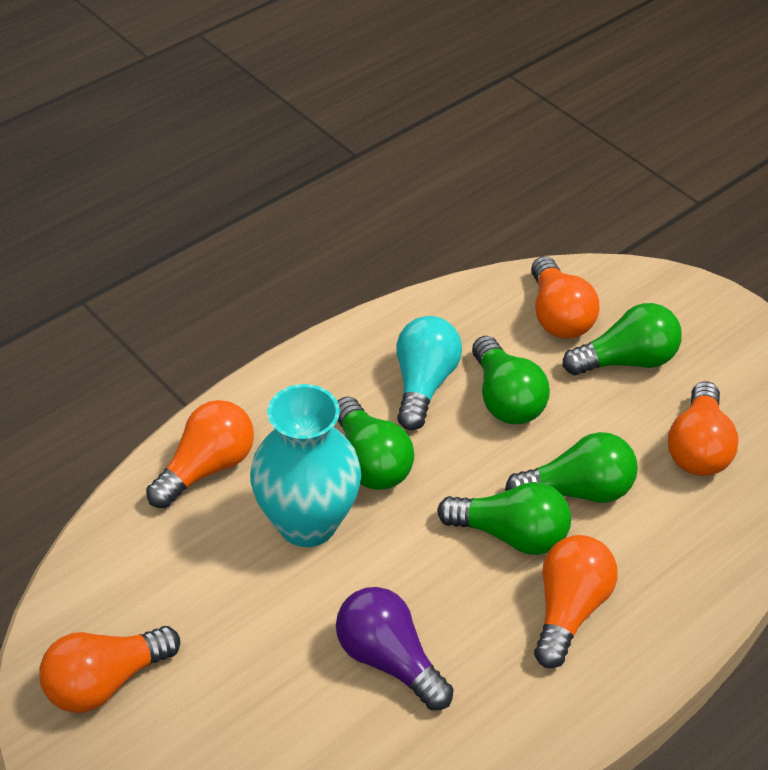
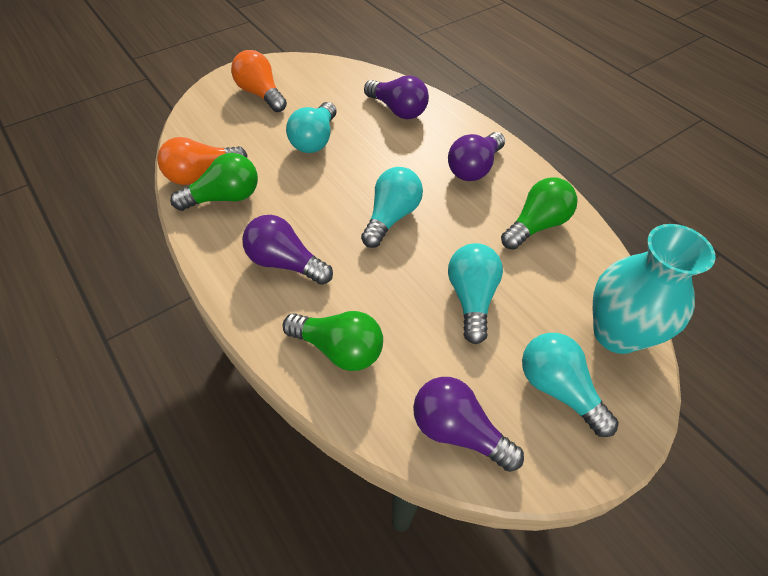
green light bulb: 5 -> 3
orange light bulb: 5 -> 2
purple light bulb: 1 -> 4
turquoise light bulb: 1 -> 4

